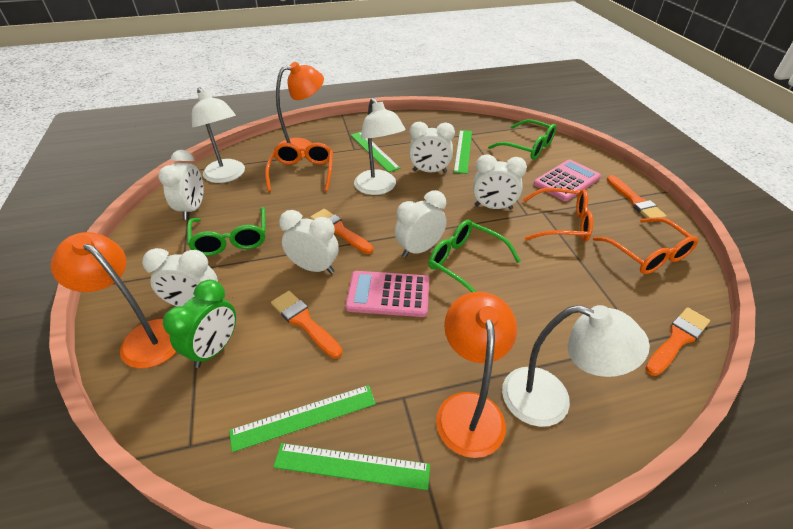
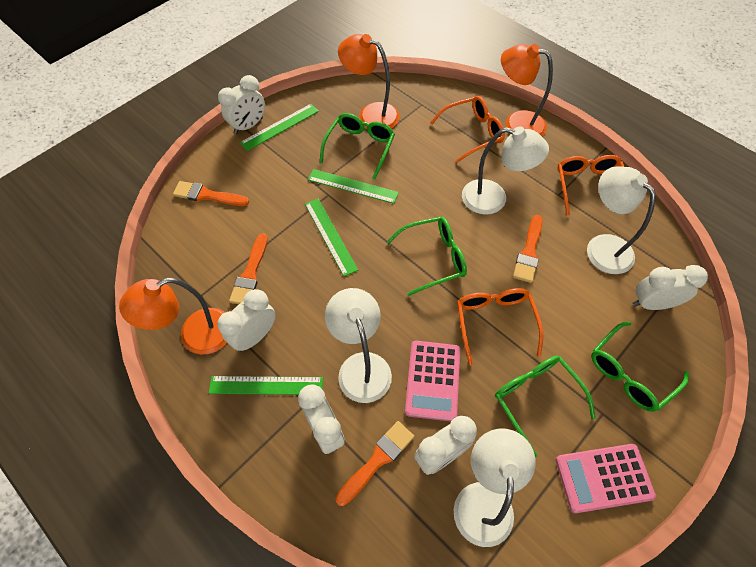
green clock: 1 -> 0
green glasses: 3 -> 4
white clock: 6 -> 5
white lamp: 3 -> 4

